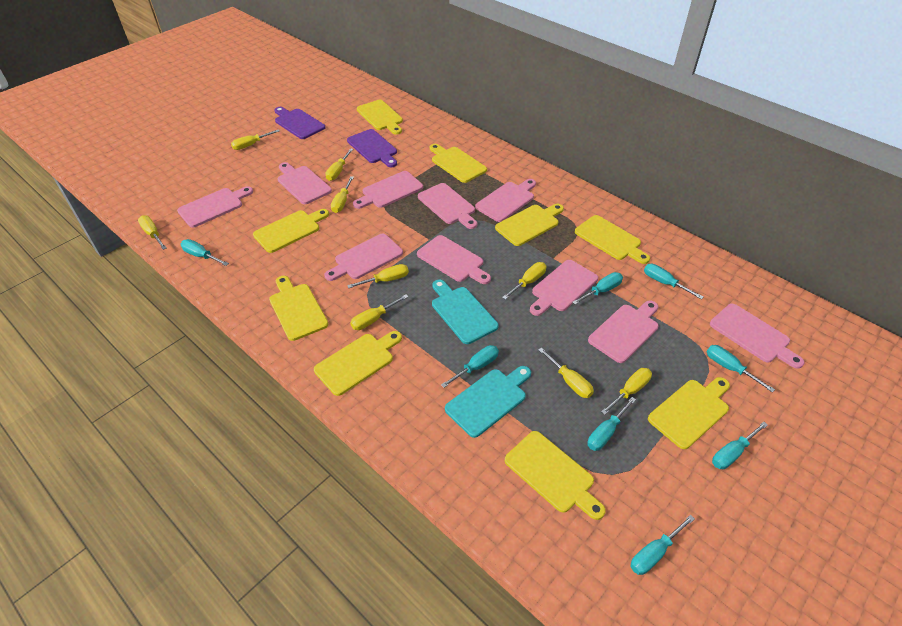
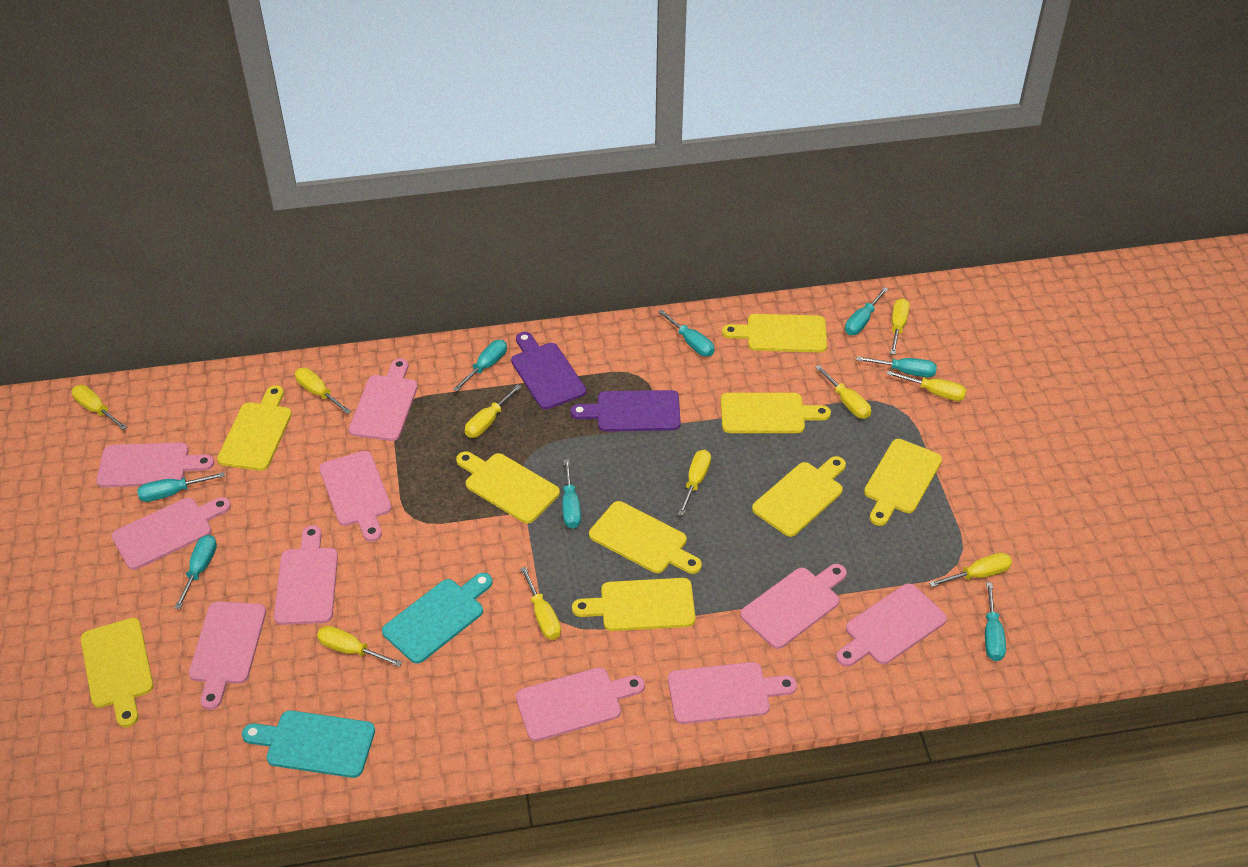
yellow screwdriver: 9 -> 10

